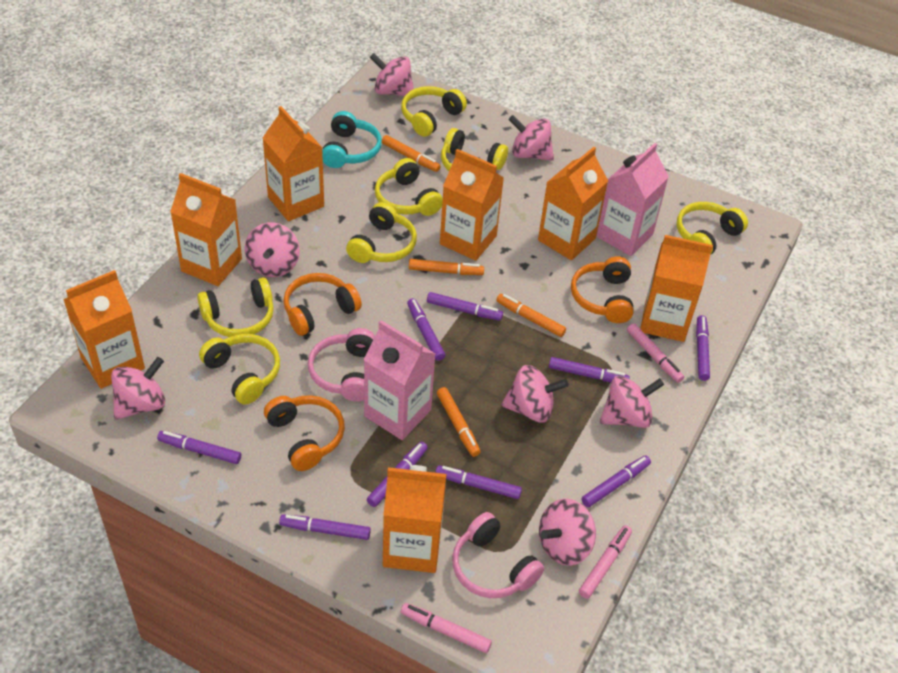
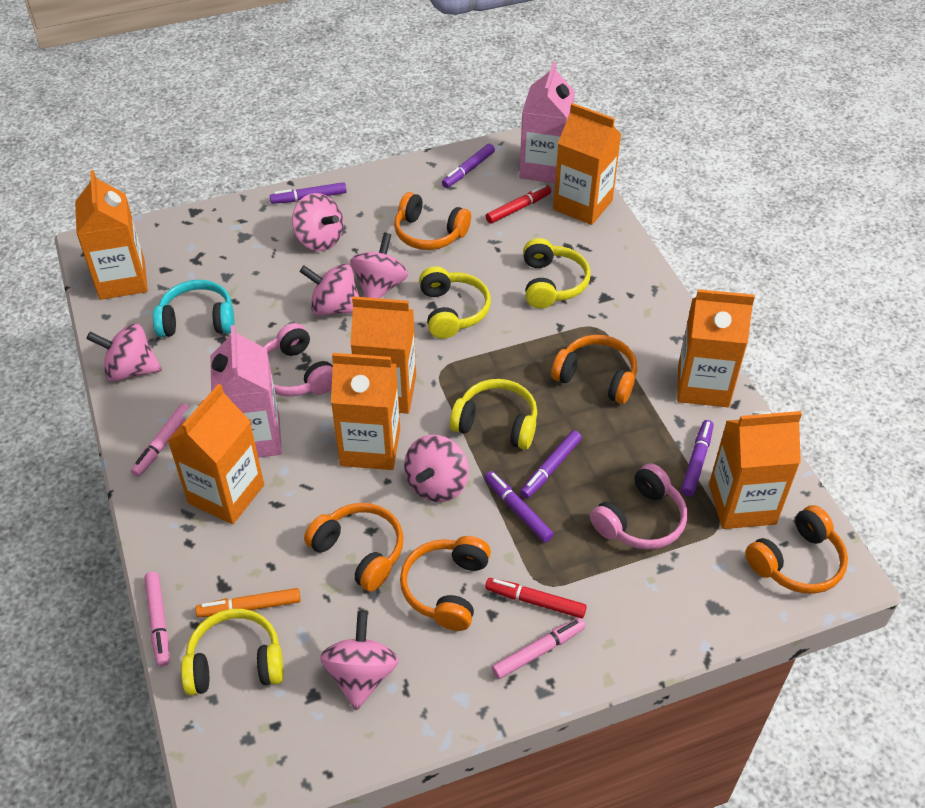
orange headphones: 3 -> 5
orange marker: 4 -> 1
pink spinning top: 7 -> 6
purple marker: 9 -> 5
red marker: 0 -> 2
yellow headphones: 7 -> 4

